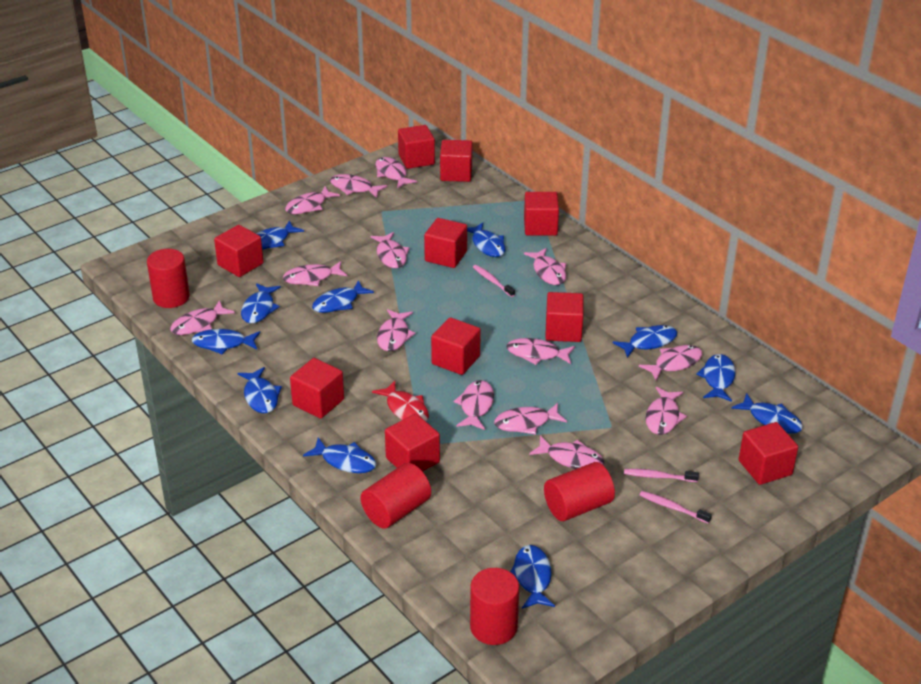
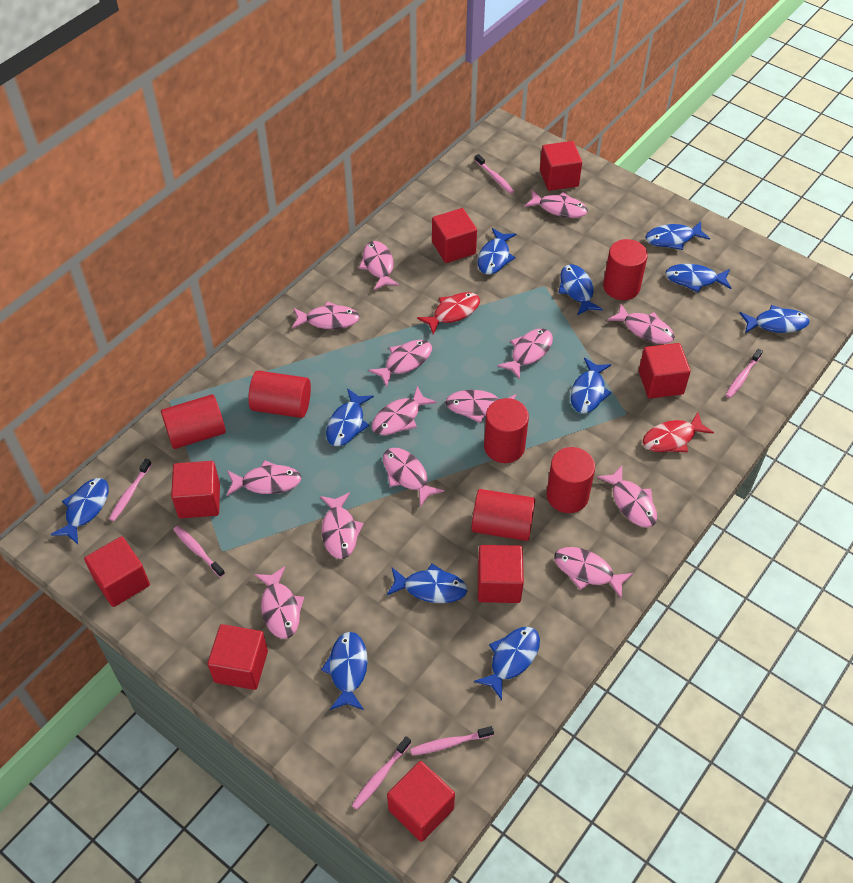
pink toothbrush: 3 -> 6
red cube: 10 -> 8
red cylinder: 4 -> 6
red fish: 1 -> 2

